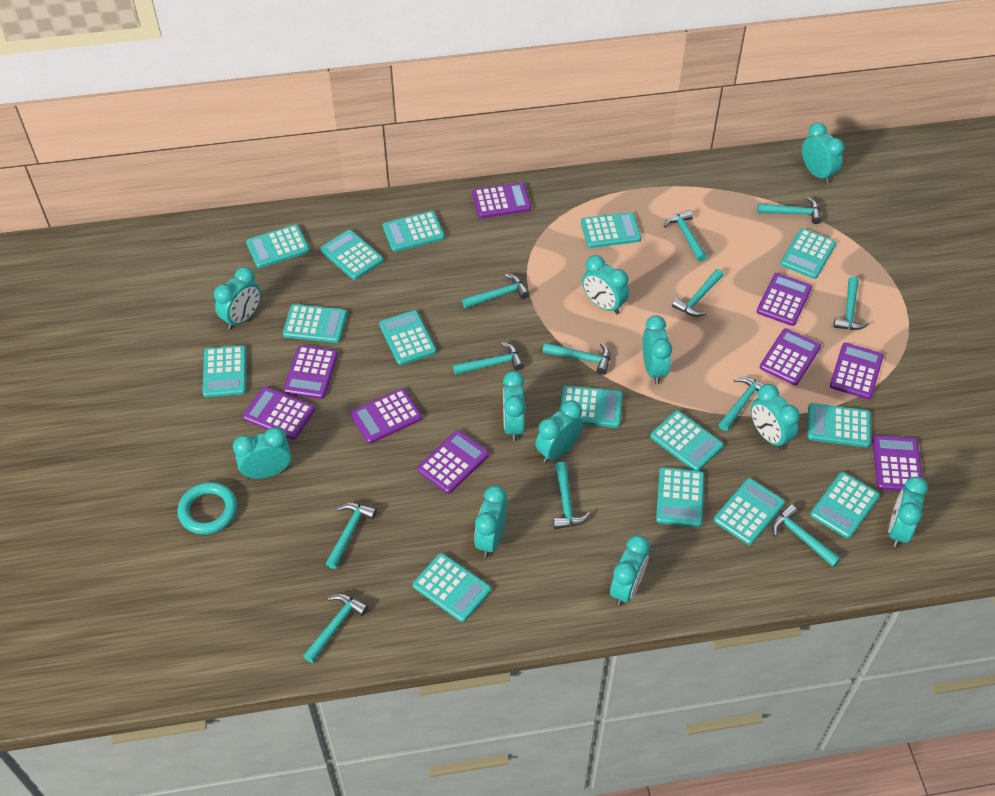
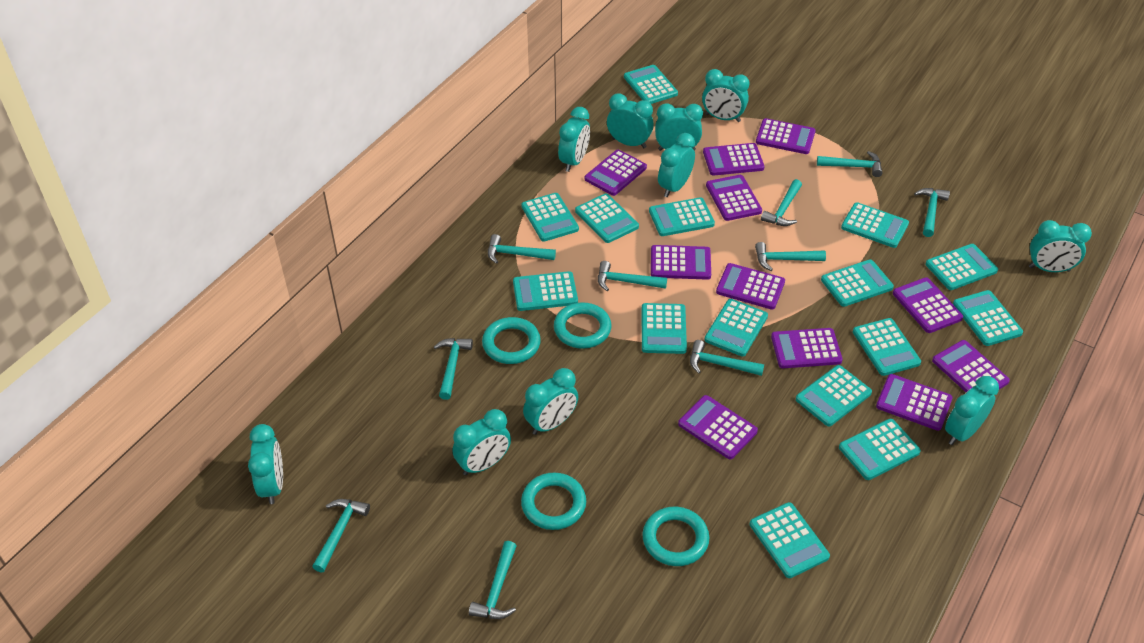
purple calculator: 9 -> 11
turquoise clock: 11 -> 10
turquoise hammer: 12 -> 10
turquoise ring: 1 -> 4

